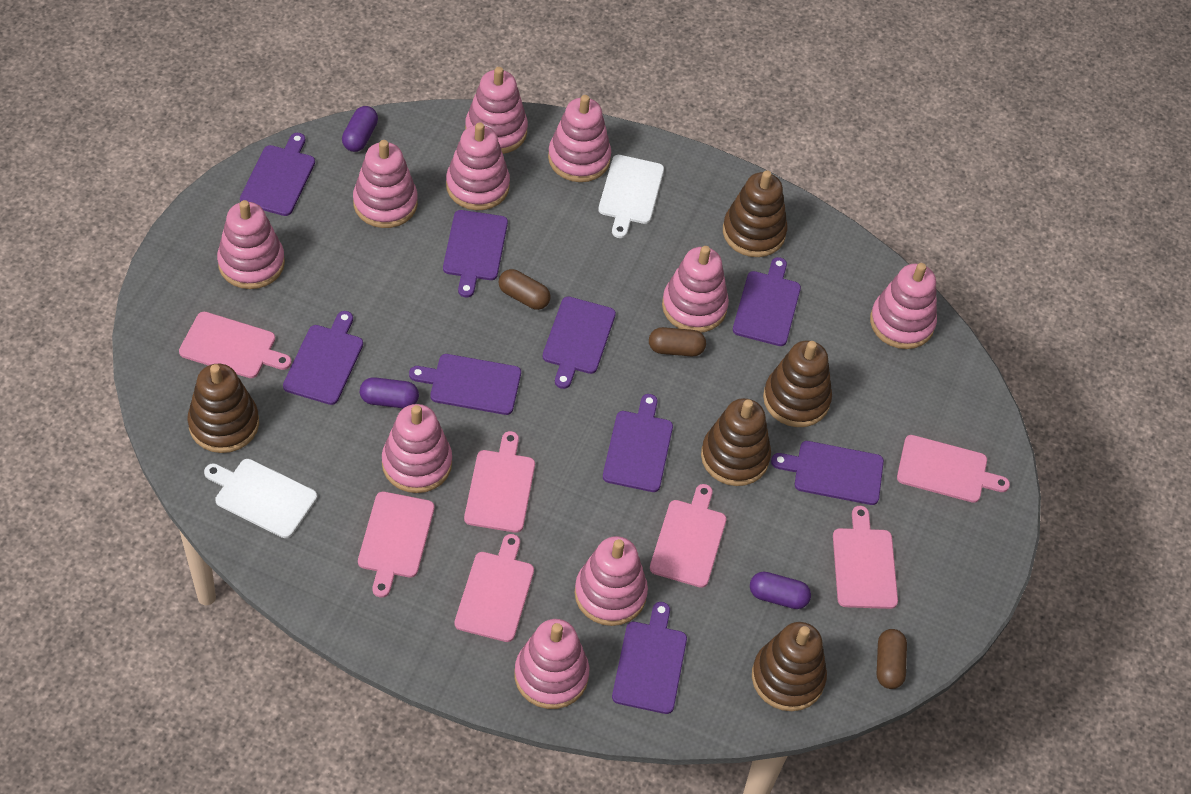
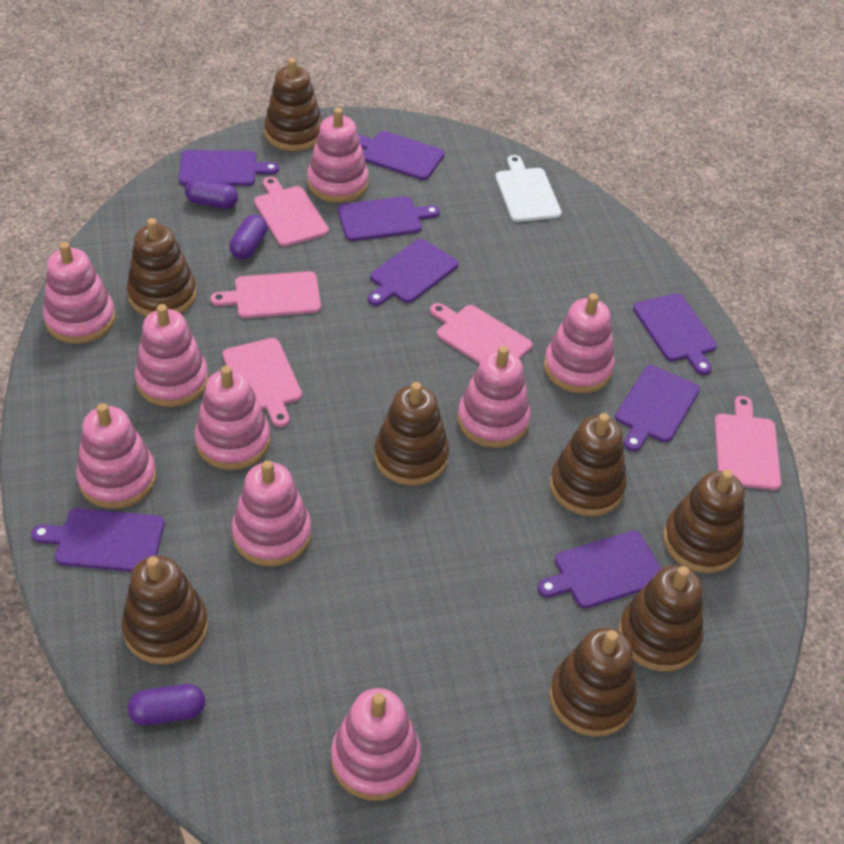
brown capsule: 3 -> 0
brown stacking toy: 5 -> 8
pink cutting board: 7 -> 5
pink stacking toy: 10 -> 9
purple cutting board: 9 -> 8
white cutting board: 2 -> 1

